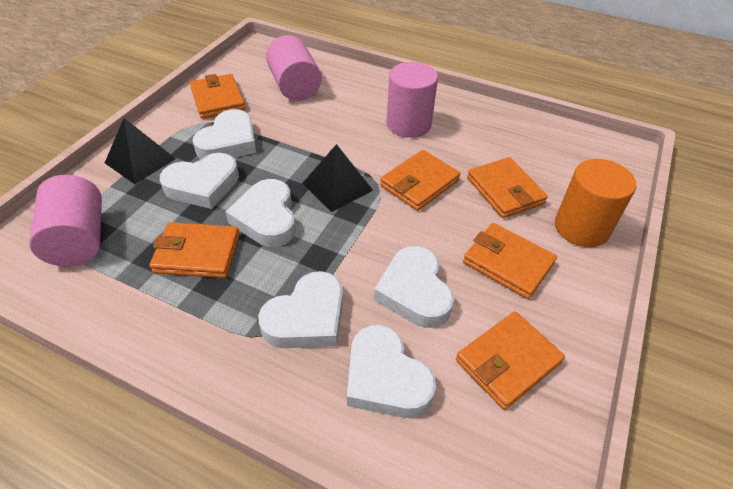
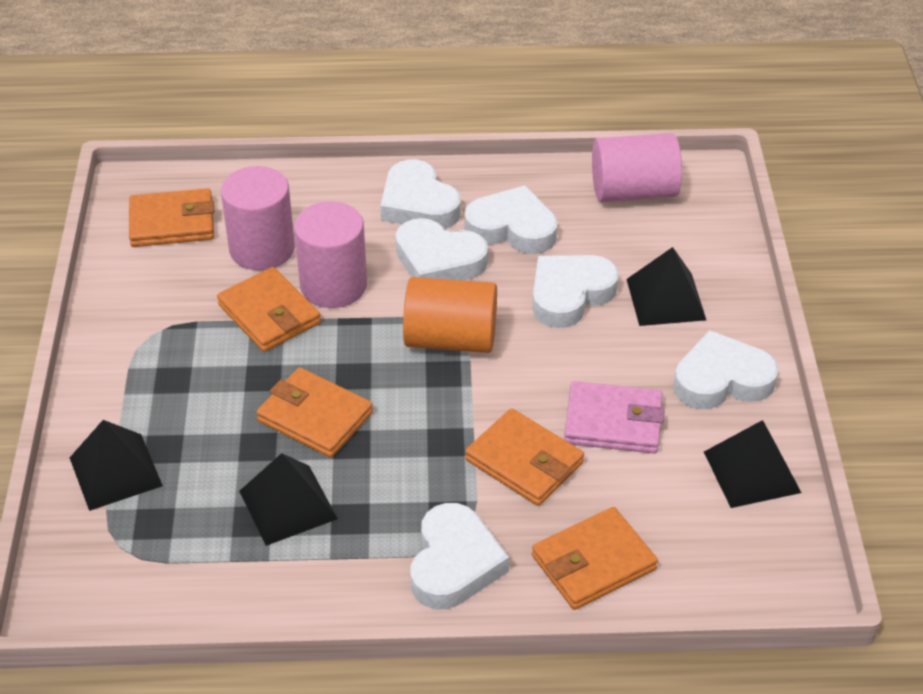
black pyramid: 2 -> 4
orange wallet: 6 -> 5
pink wallet: 0 -> 1

